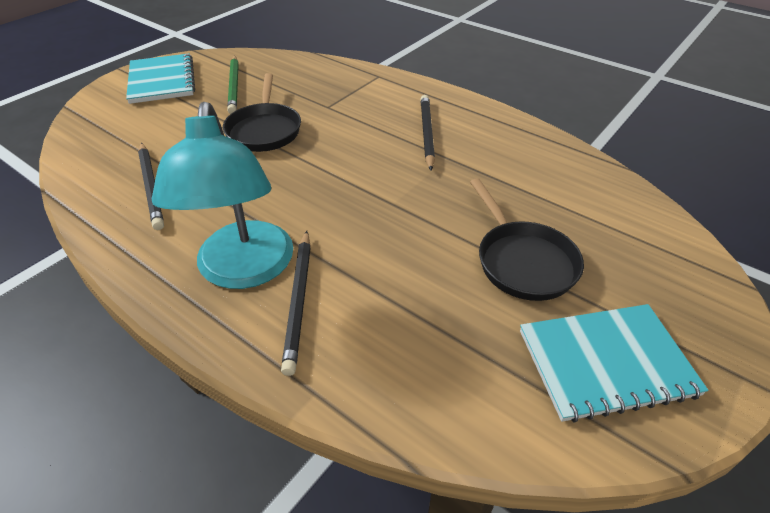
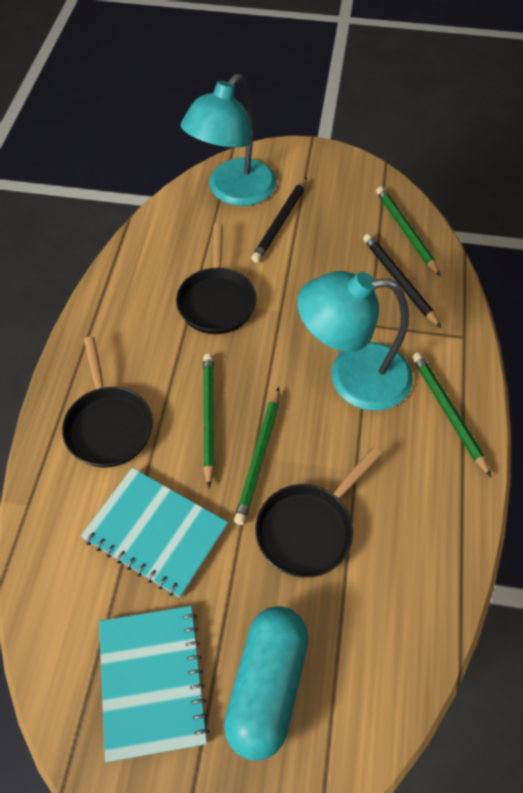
black pan: 2 -> 3
black pencil: 3 -> 2
green pencil: 1 -> 4
turquoise capsule: 0 -> 1
turquoise lamp: 1 -> 2

